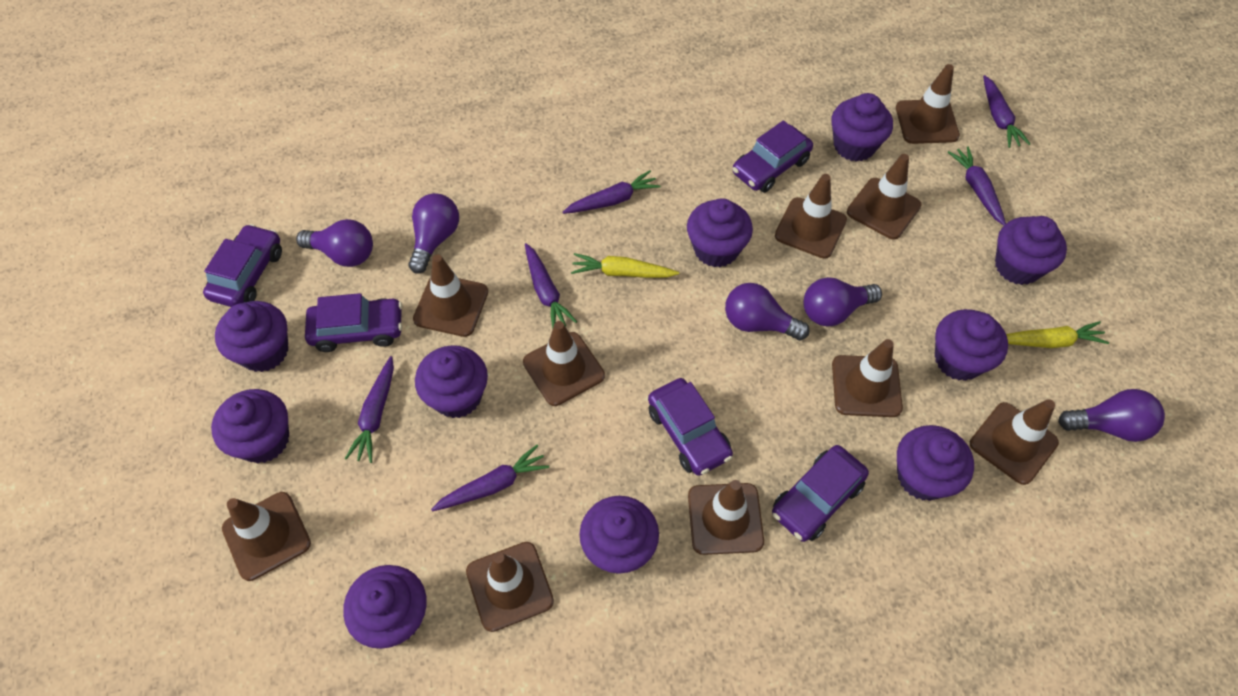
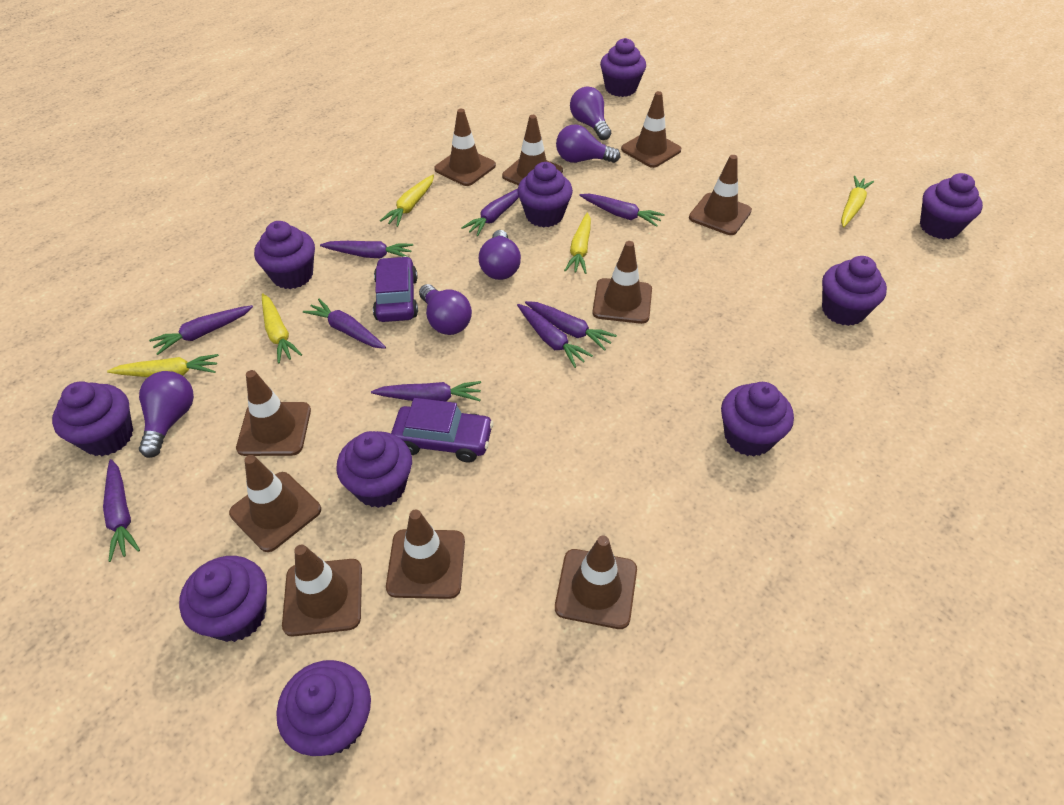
purple car: 5 -> 2
purple carrot: 6 -> 9
yellow carrot: 2 -> 5

